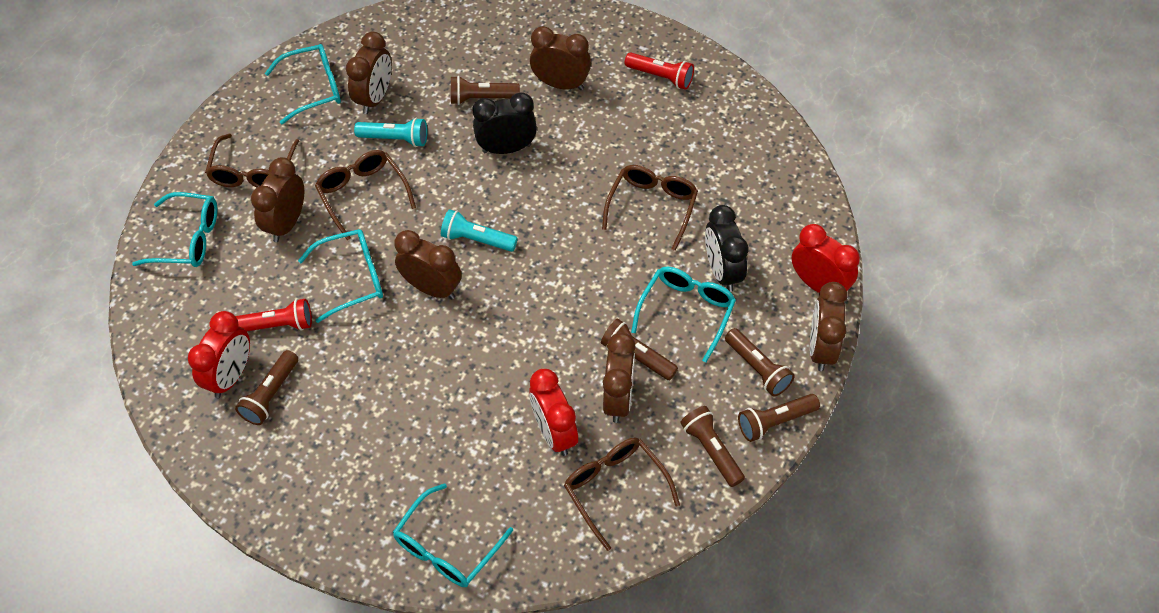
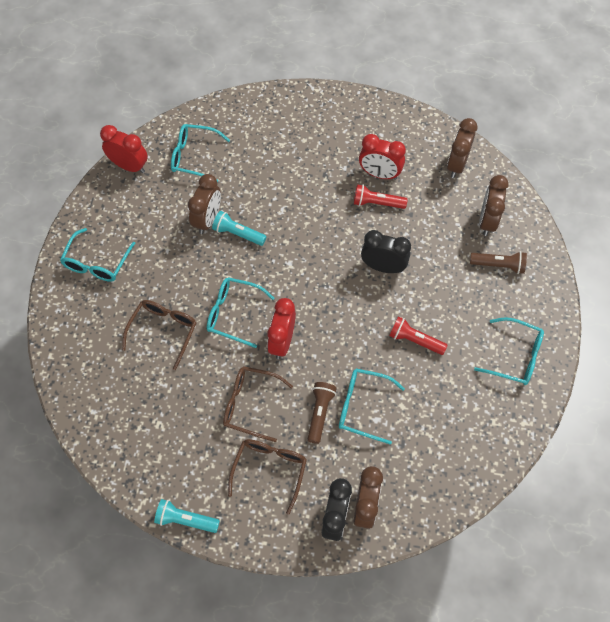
brown clock: 6 -> 4
brown flashlight: 6 -> 2
brown glasses: 4 -> 3

